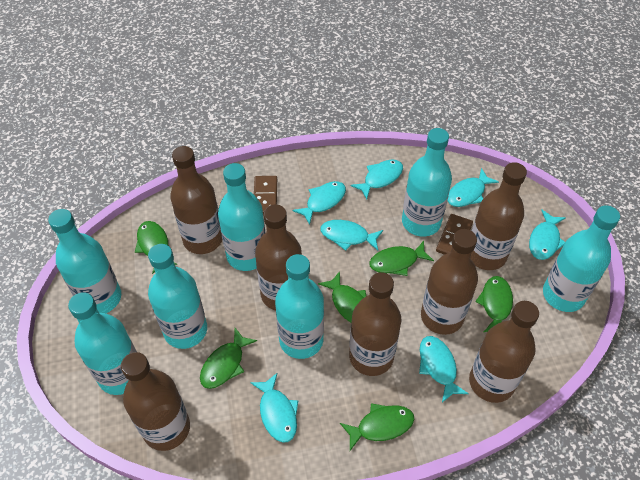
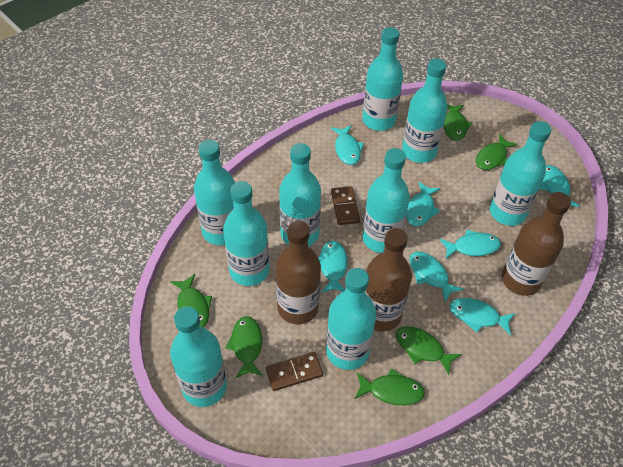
brown bottle: 7 -> 3
turquoise bottle: 7 -> 9

